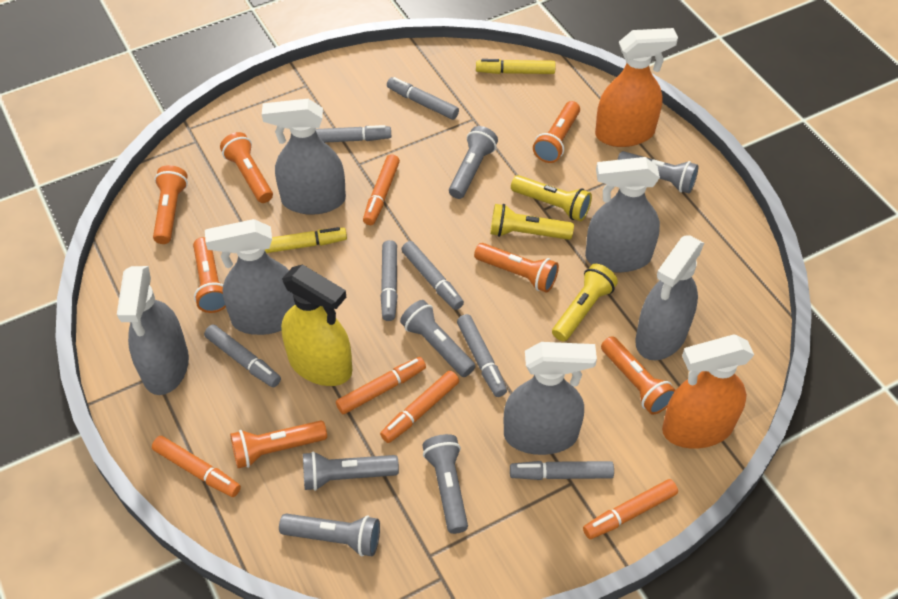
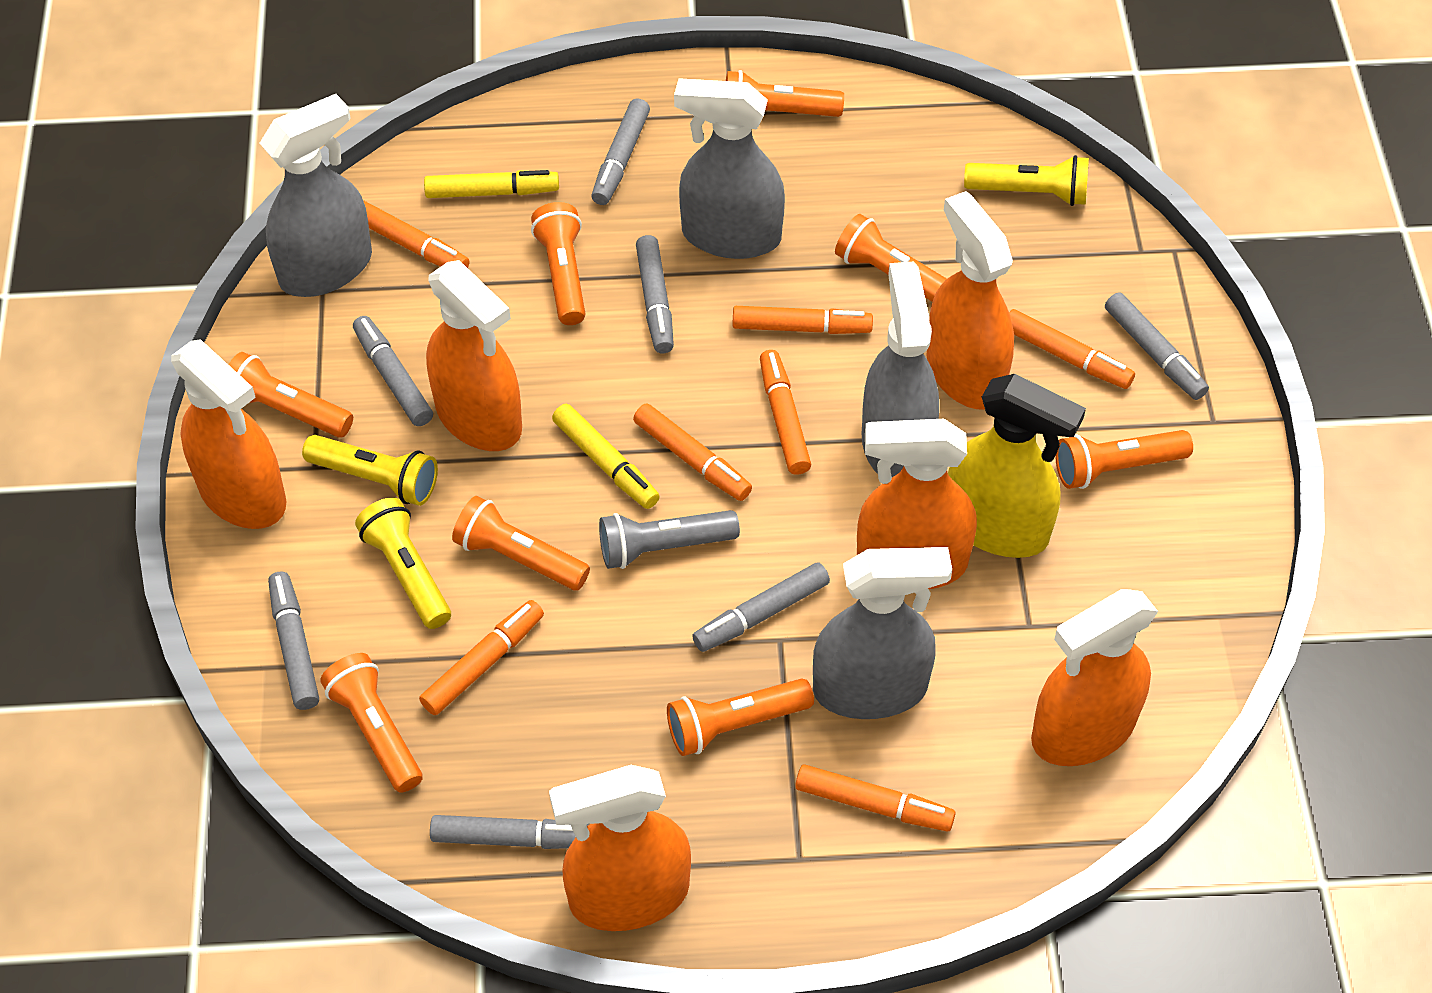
grey flashlight: 6 -> 1
grey spray bottle: 6 -> 4
orange flashlight: 7 -> 8
orange marker: 5 -> 7
orange spray bottle: 2 -> 6

